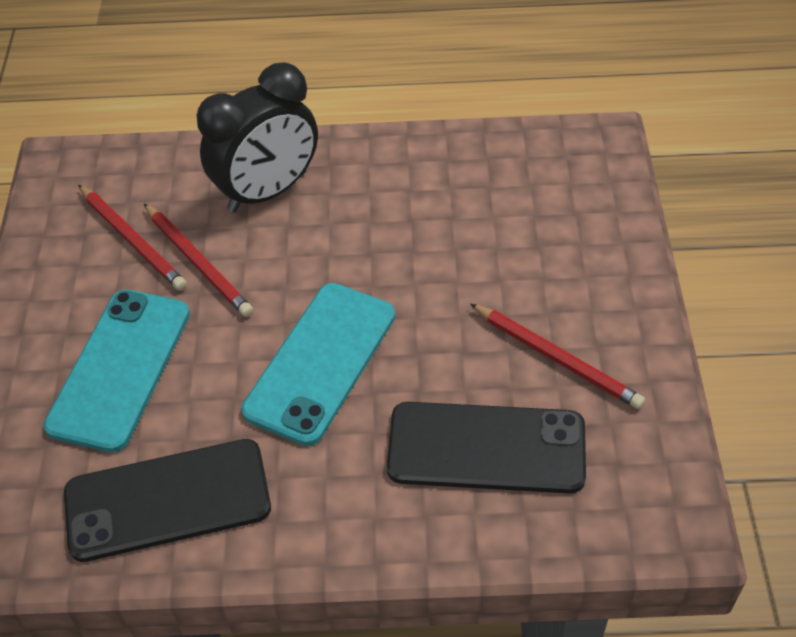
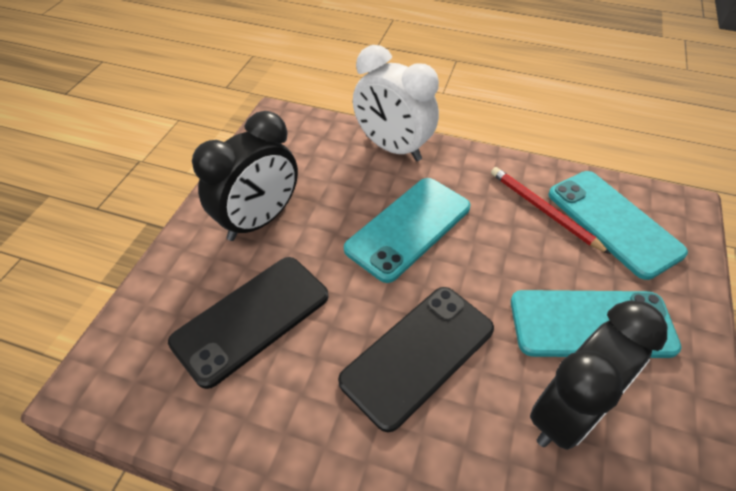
black clock: 1 -> 2
red pencil: 3 -> 1
turquoise phone: 2 -> 3
white clock: 0 -> 1

